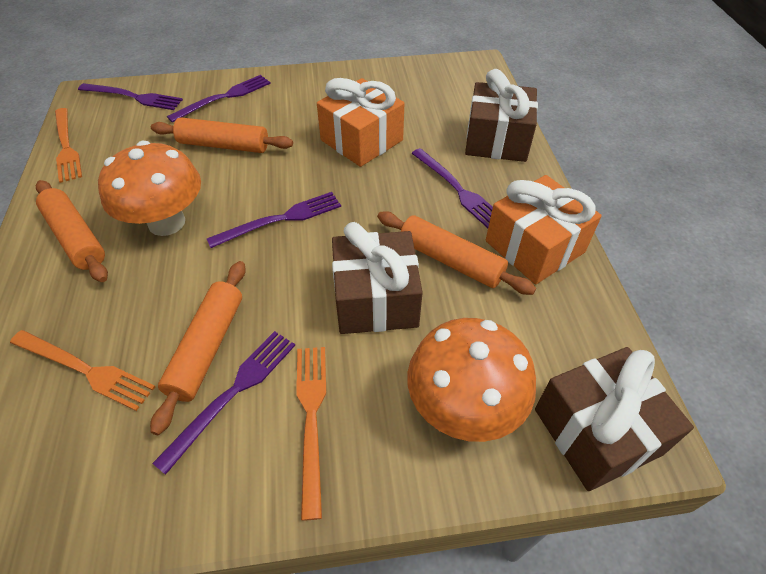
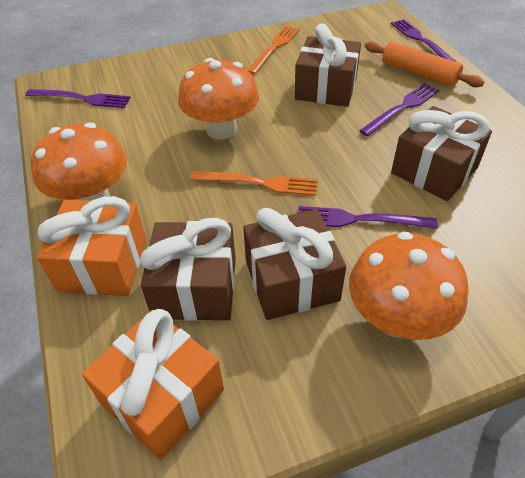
brown gift: 3 -> 4
orange fork: 3 -> 2
orange mushroom: 2 -> 3
orange rolling pin: 4 -> 1
purple fork: 5 -> 4

